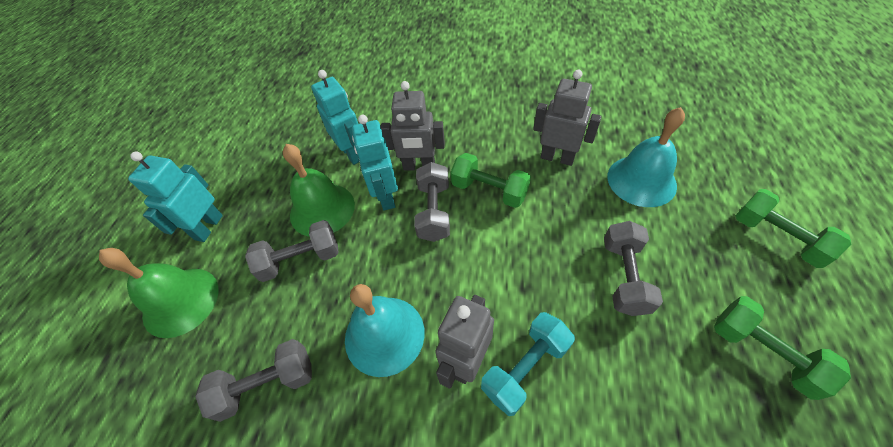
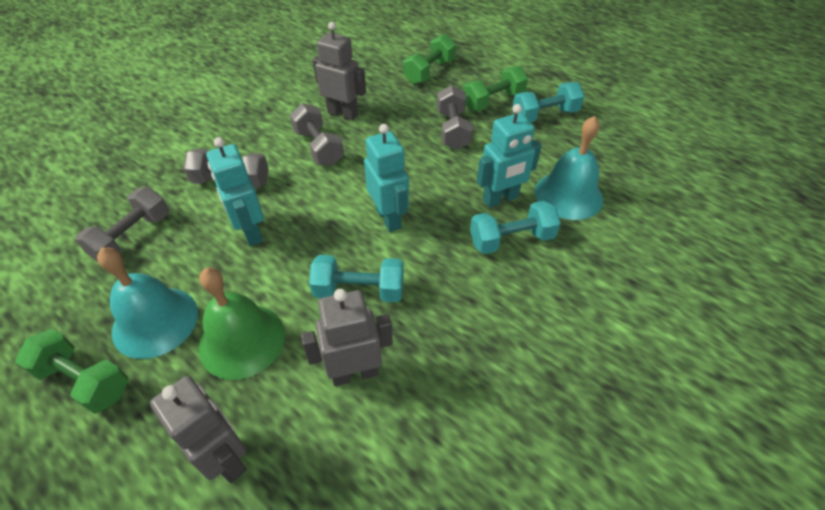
green bell: 2 -> 1
turquoise dumbbell: 1 -> 3

